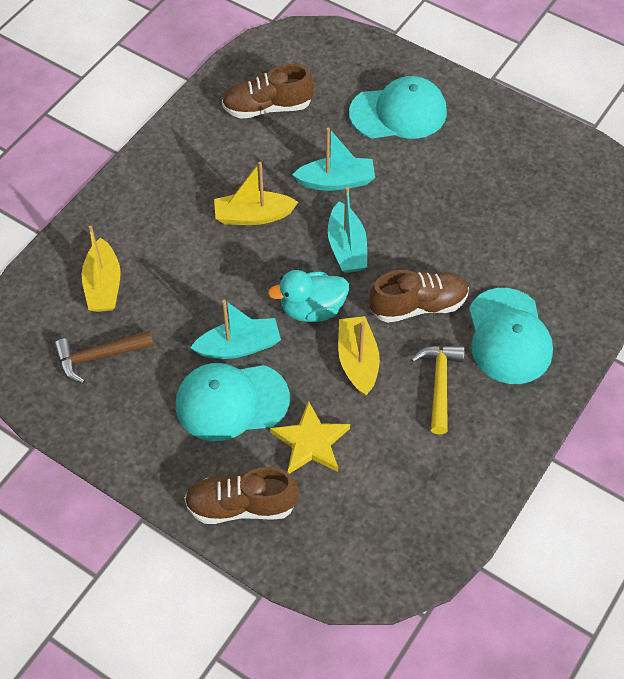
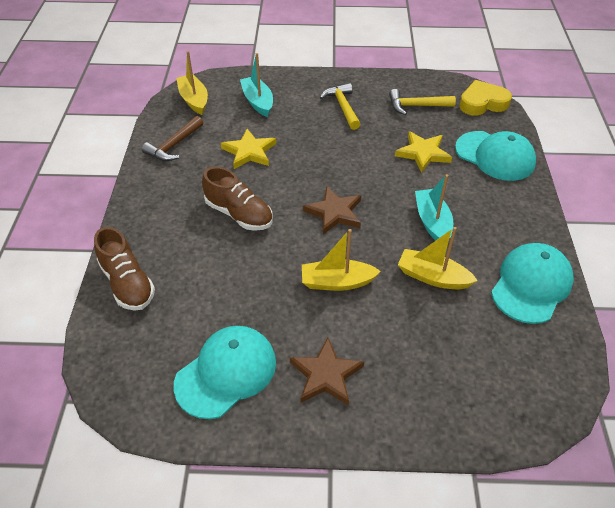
brown shoe: 3 -> 2
brown star: 0 -> 2
turquoise boat: 3 -> 2
turquoise duck: 1 -> 0
yellow hammer: 1 -> 2
yellow heart: 0 -> 1
yellow star: 1 -> 2

